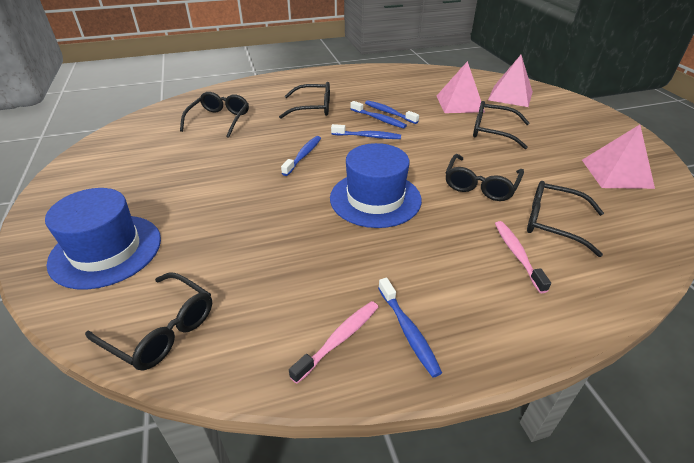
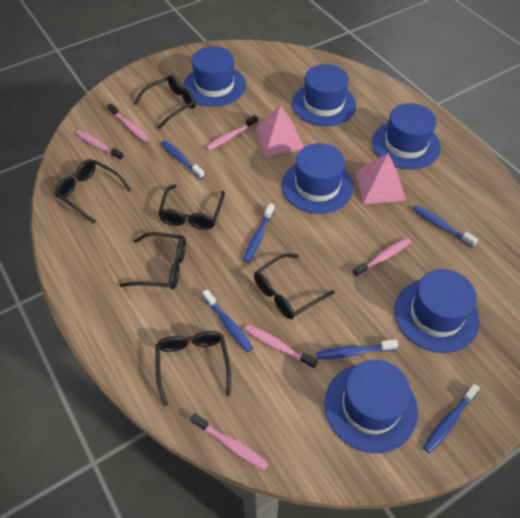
blue hat: 2 -> 6
blue toothbrush: 5 -> 6
pink pyramid: 3 -> 2
pink toothbrush: 2 -> 6

